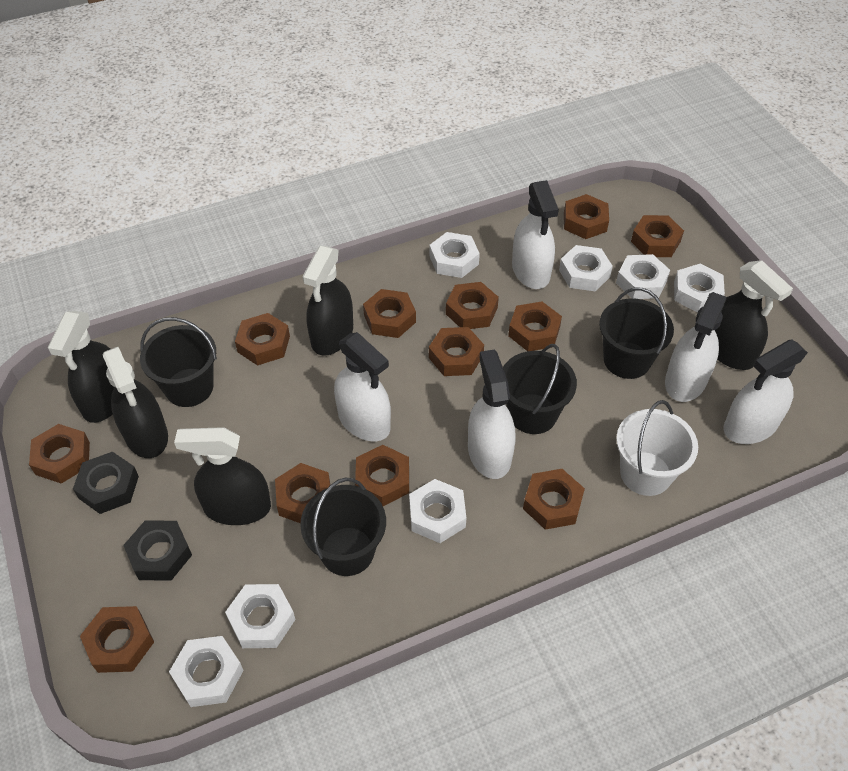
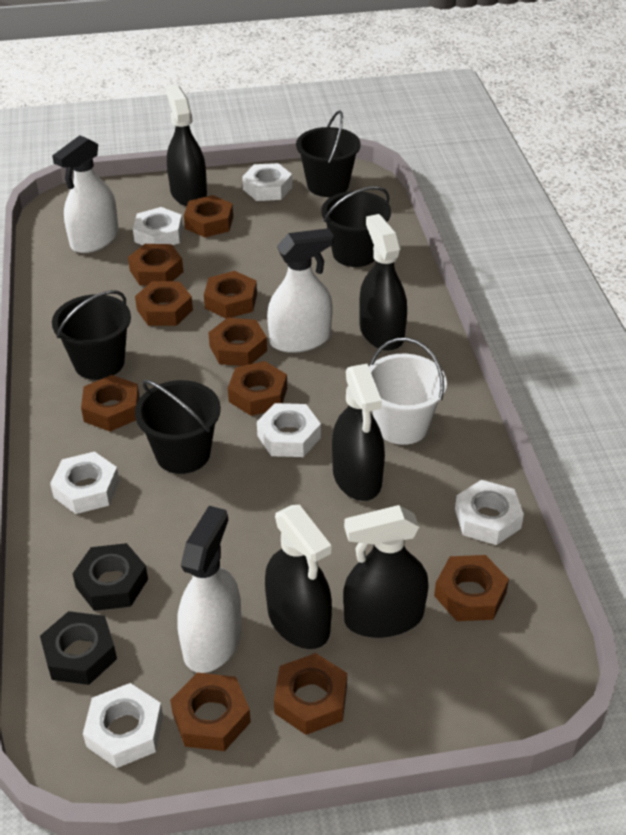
brown nut: 12 -> 10
white nut: 7 -> 6
white spray bottle: 5 -> 3

